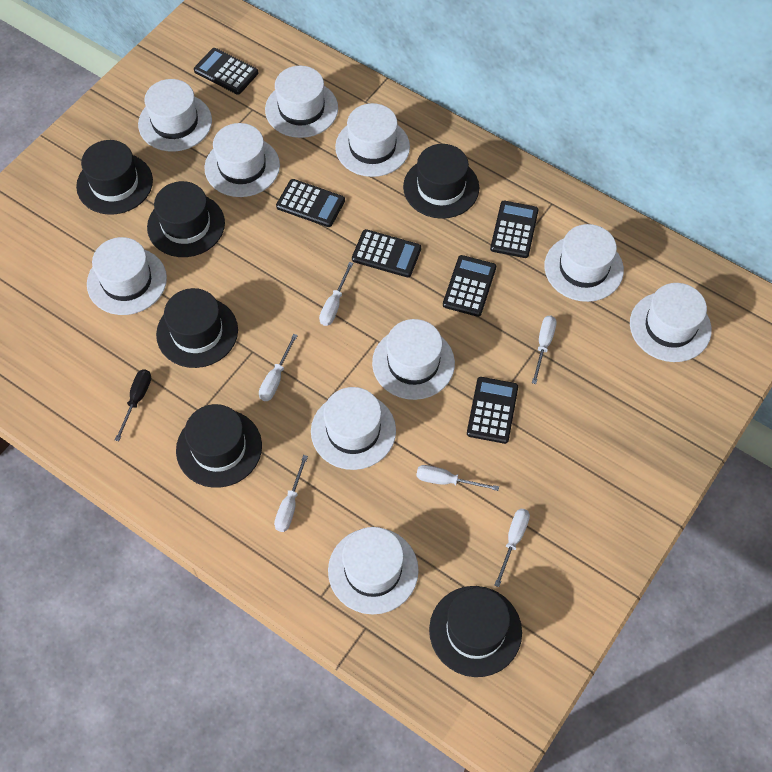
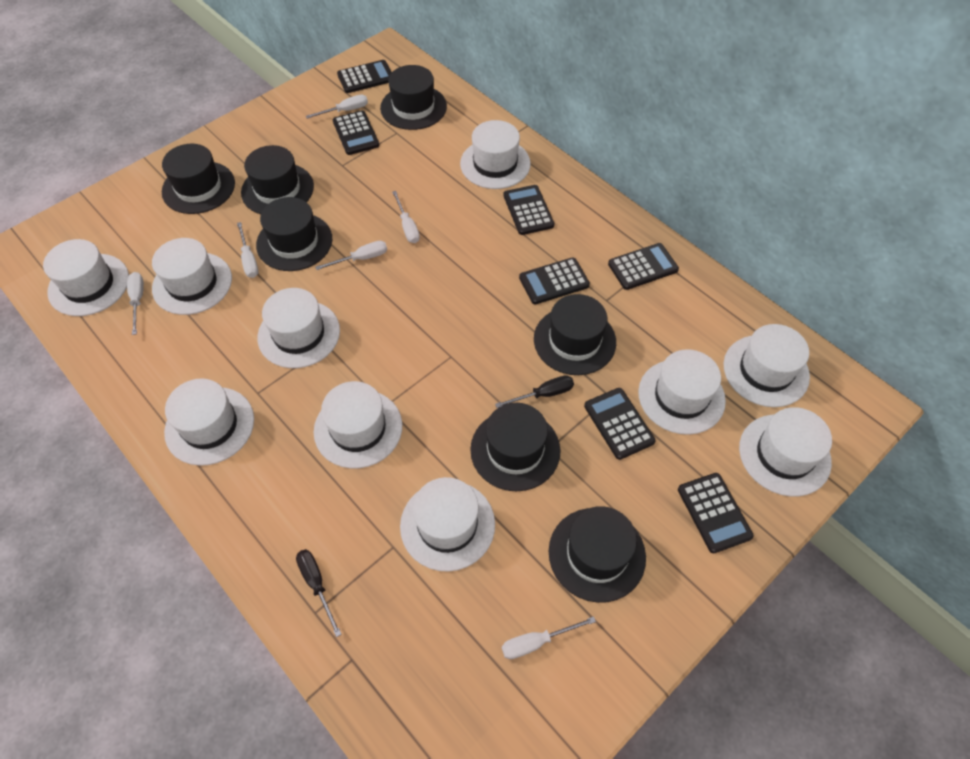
black calculator: 6 -> 7
black hat: 6 -> 7
black screwdriver: 1 -> 2

